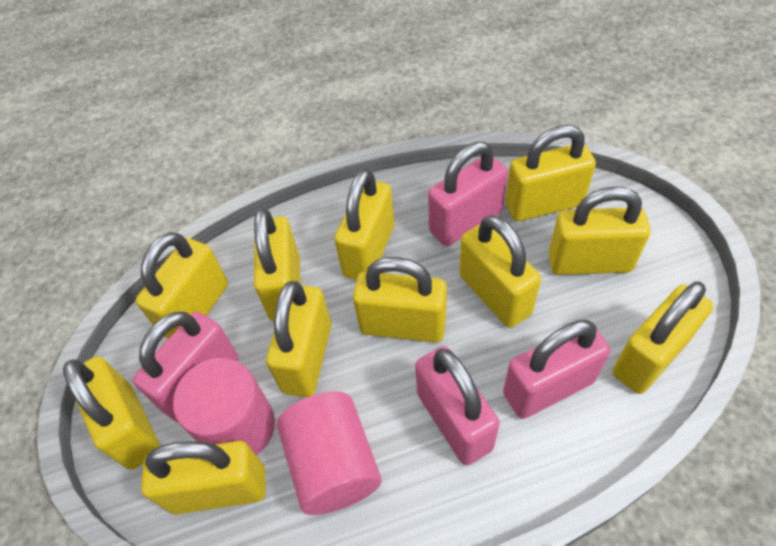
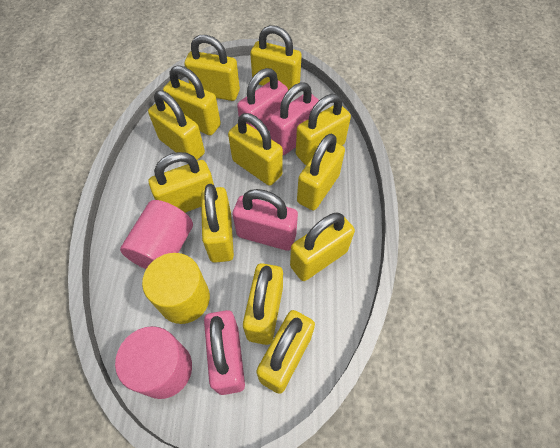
yellow cylinder: 0 -> 1
yellow padlock: 11 -> 12

